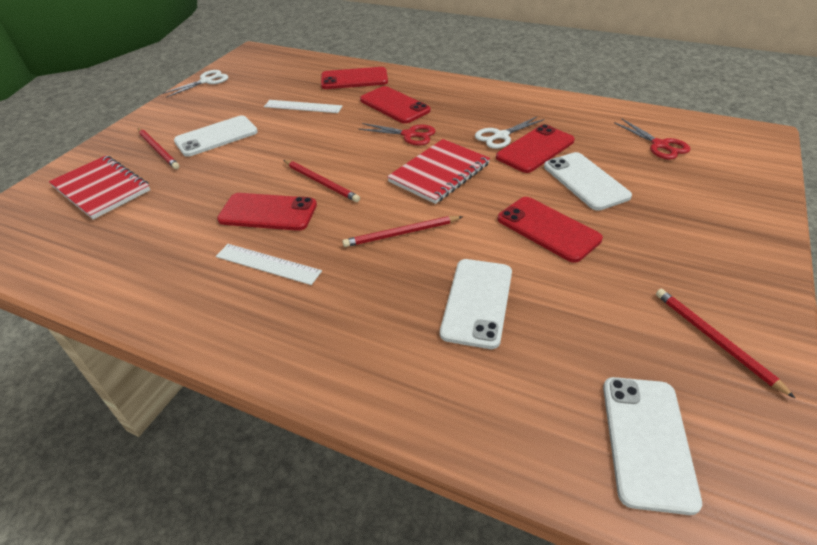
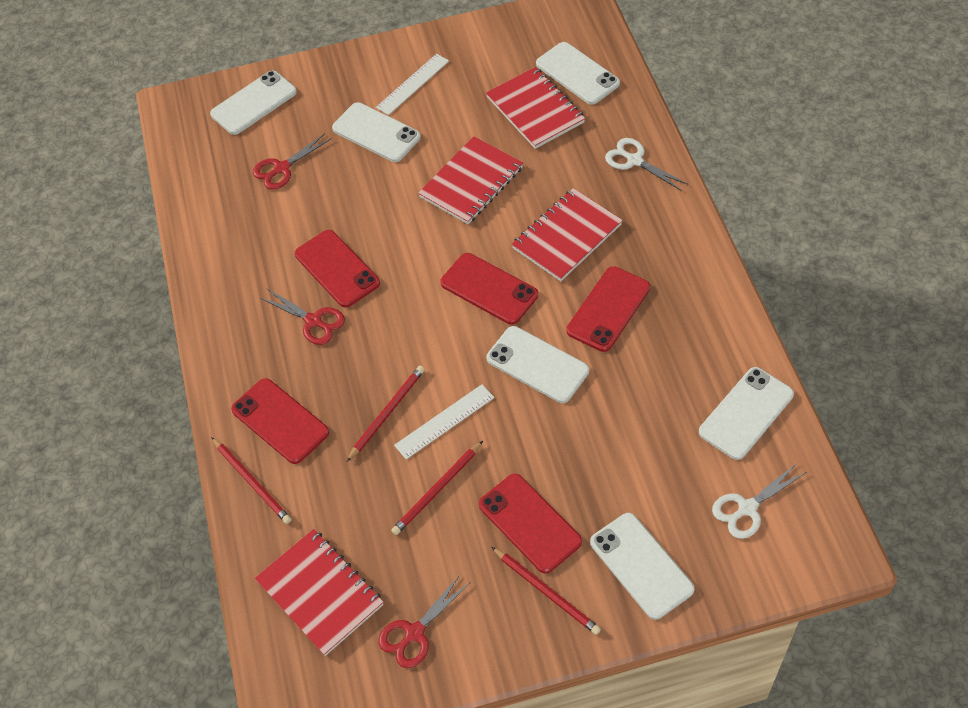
red notebook: 2 -> 4
red scissors: 2 -> 3
white phone: 4 -> 6

